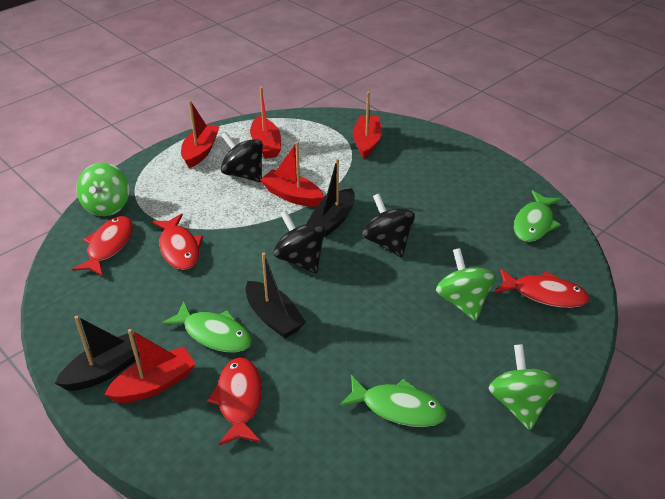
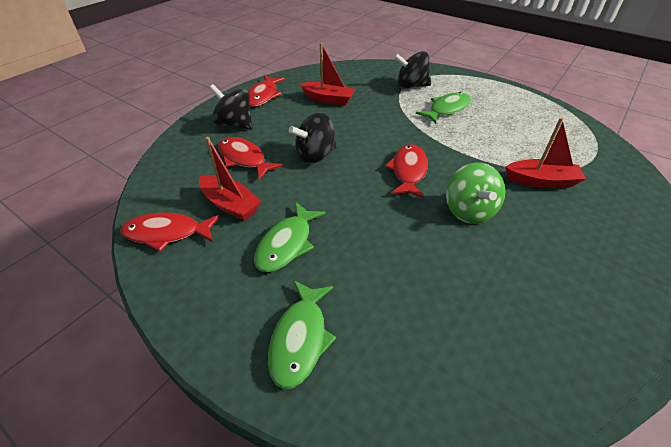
black boat: 3 -> 0
green spinning top: 3 -> 1
red boat: 5 -> 3

